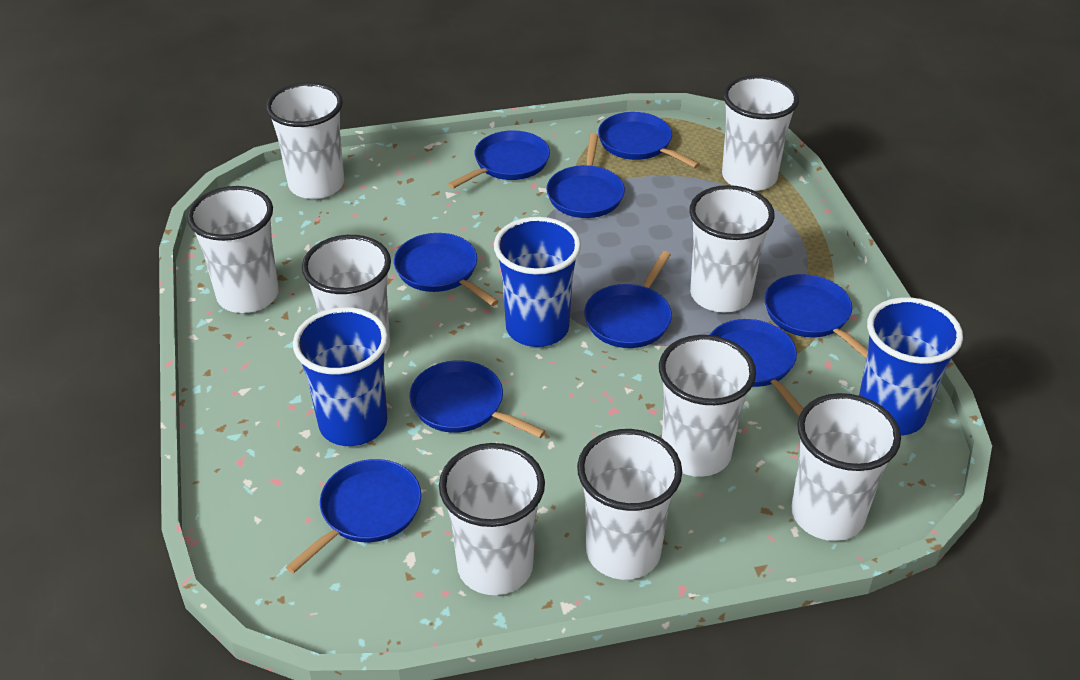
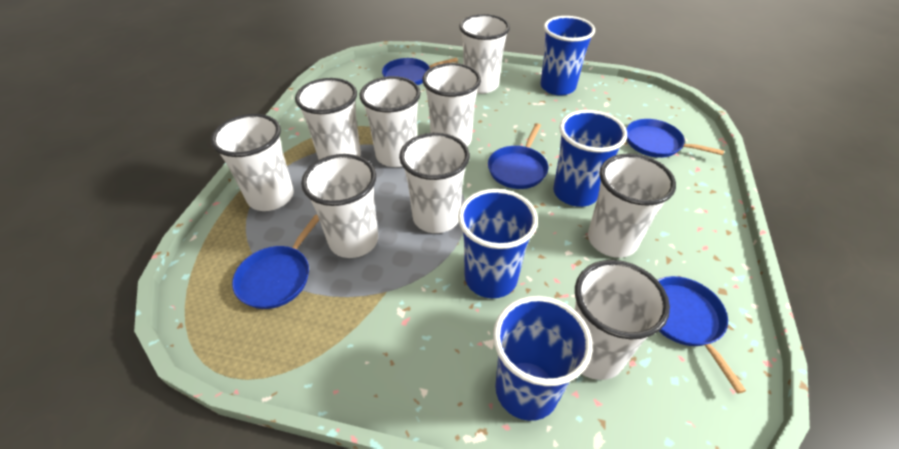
blue cup: 3 -> 4
blue pan: 9 -> 5

